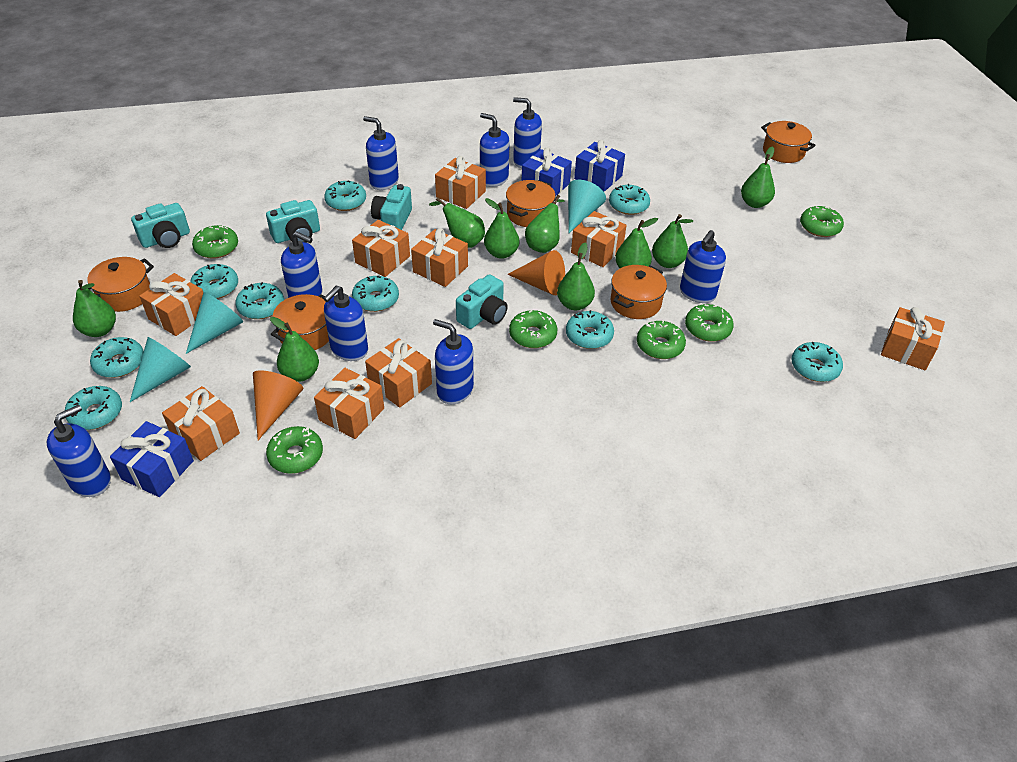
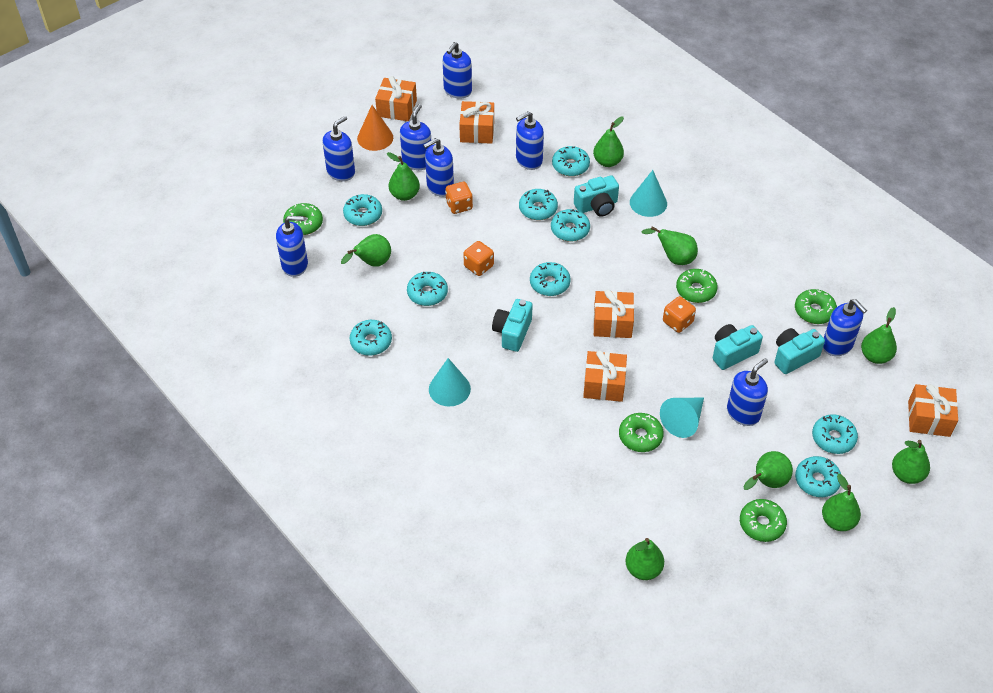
blue gift: 3 -> 0
green donut: 6 -> 5
orange cone: 2 -> 1
orange dice: 0 -> 3
orange gift: 9 -> 5
orange pot: 5 -> 0

